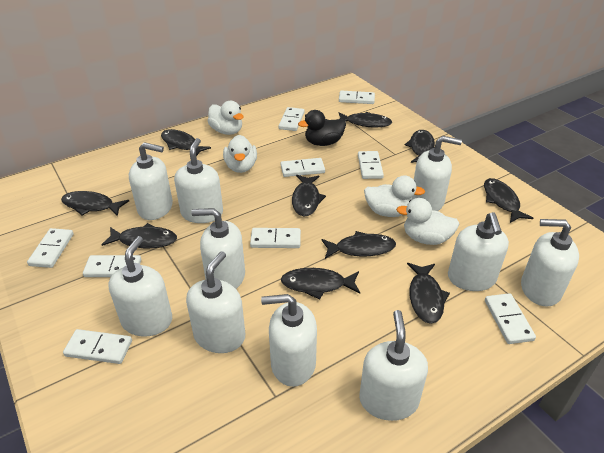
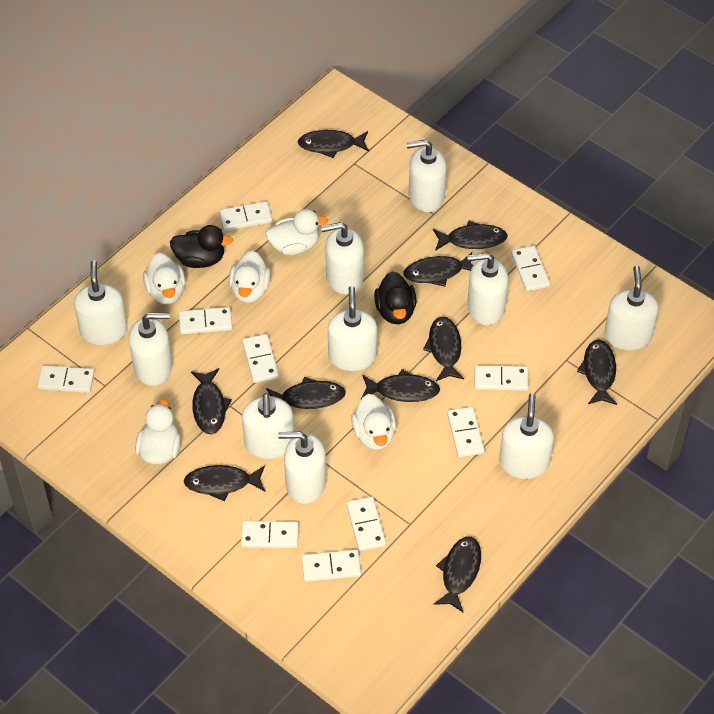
black duck: 1 -> 2
white domino: 9 -> 10
white duck: 4 -> 5

